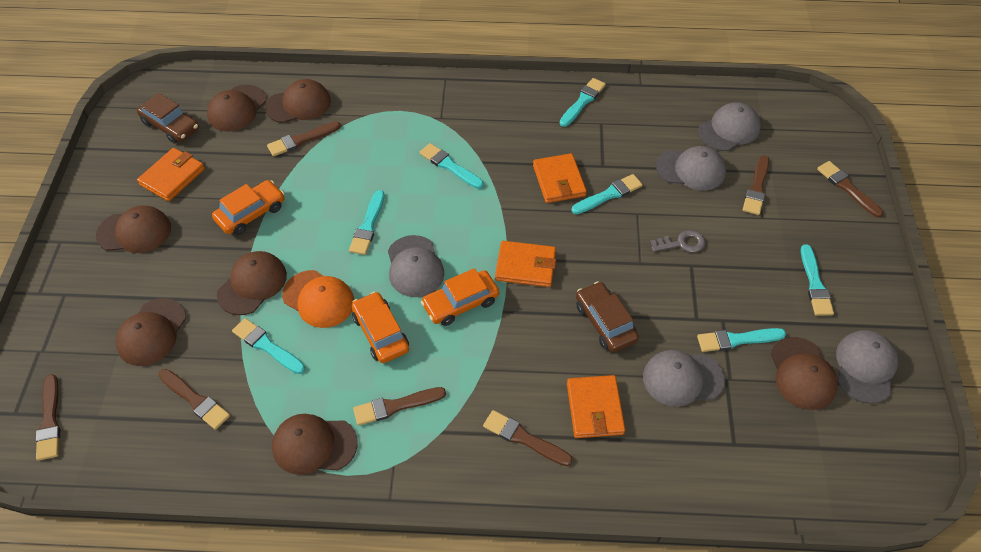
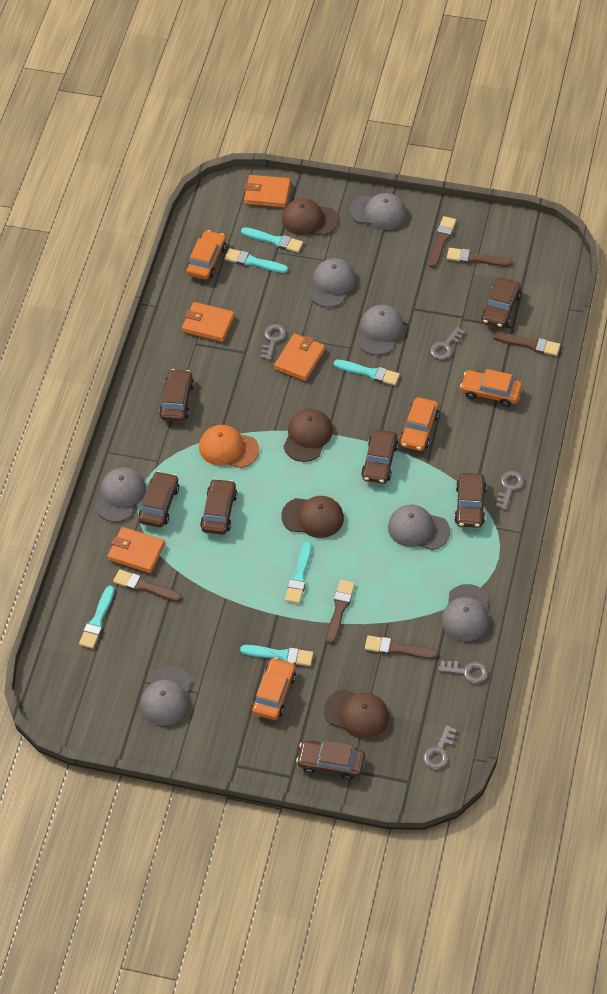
brown brush: 7 -> 6
brown cap: 7 -> 4
brown car: 2 -> 7
grey cap: 5 -> 7
grey key: 1 -> 5
orange car: 3 -> 4
turquoise brush: 7 -> 6

